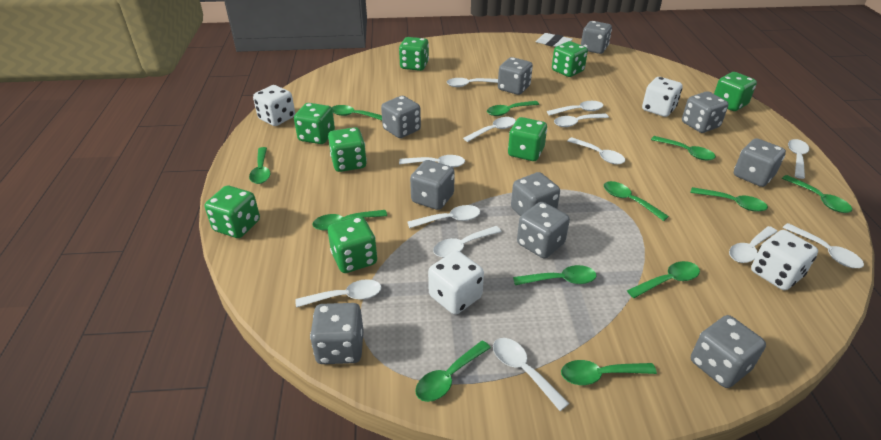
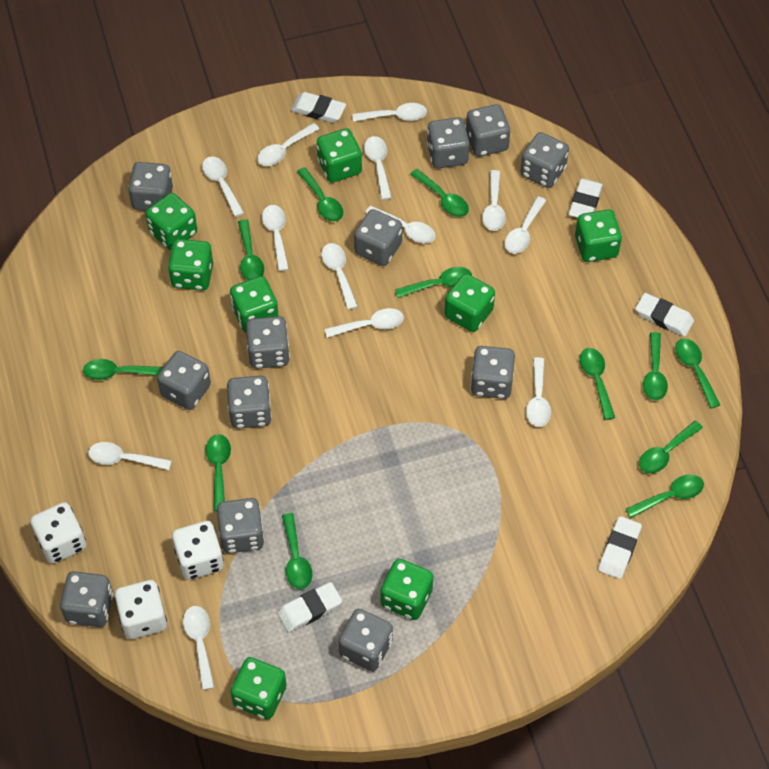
grey dice: 10 -> 12
white dice: 4 -> 3
white eraser: 1 -> 5

